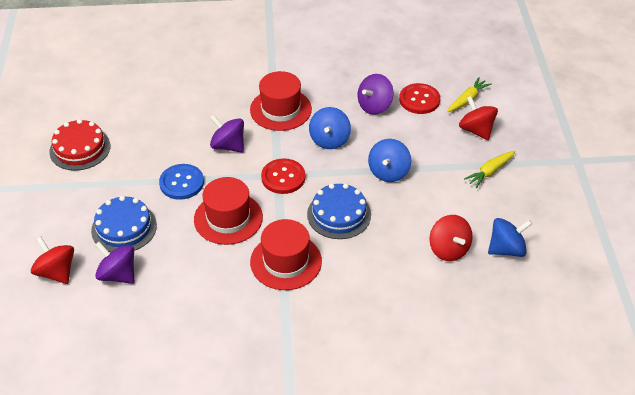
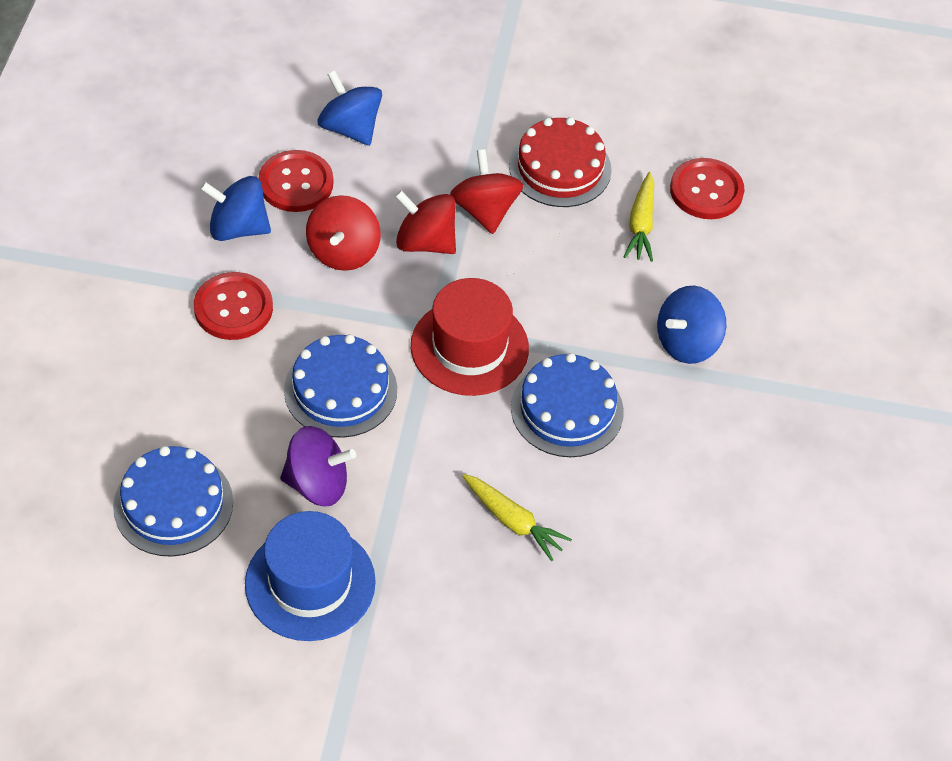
blue button: 1 -> 0
blue cake: 2 -> 3
blue hat: 0 -> 1
purple spinning top: 3 -> 1
red button: 2 -> 3
red hat: 3 -> 1

